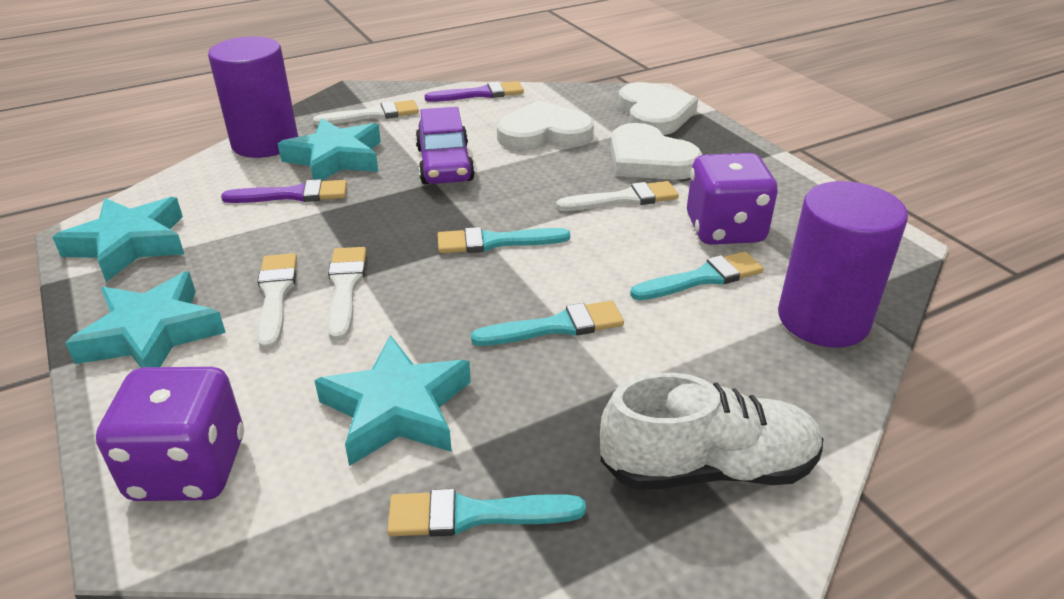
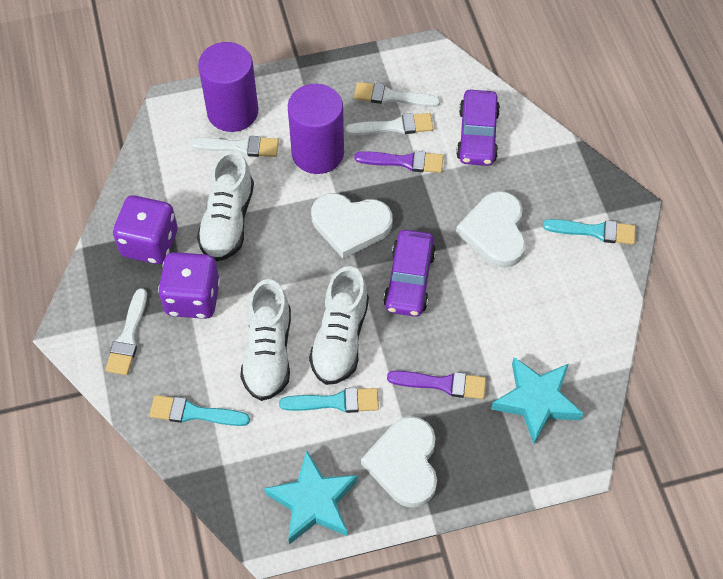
purple car: 1 -> 2
turquoise brush: 4 -> 3
turquoise star: 4 -> 2
white shoe: 1 -> 3

